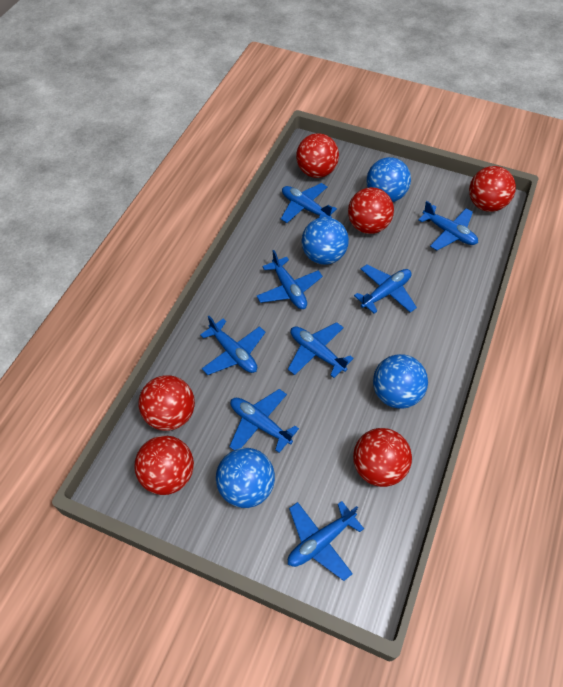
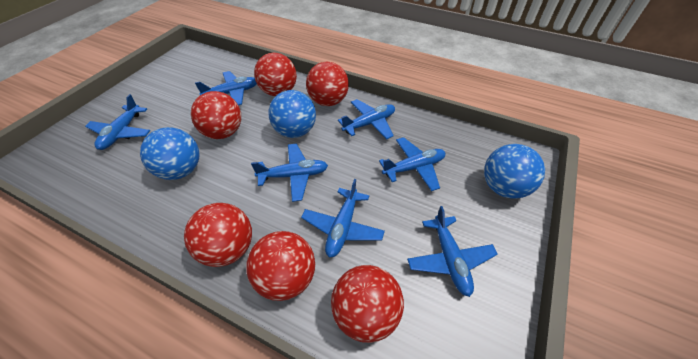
blue ball: 4 -> 3
blue plane: 8 -> 7

